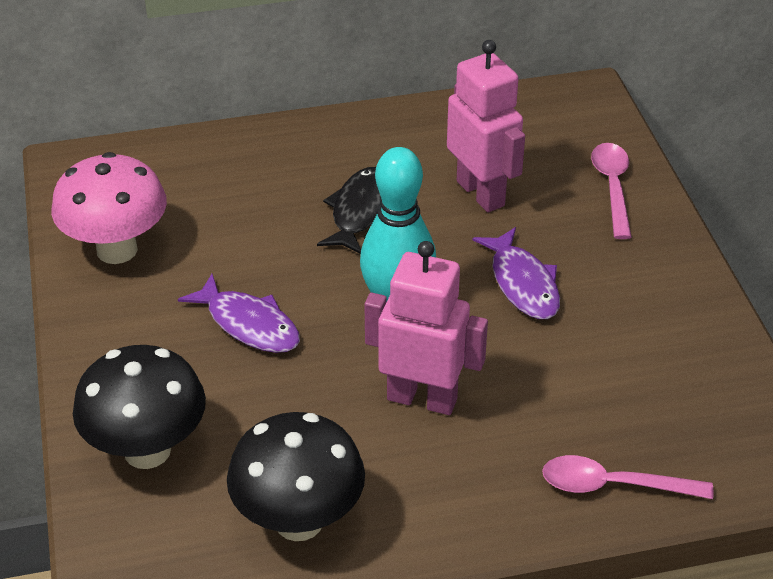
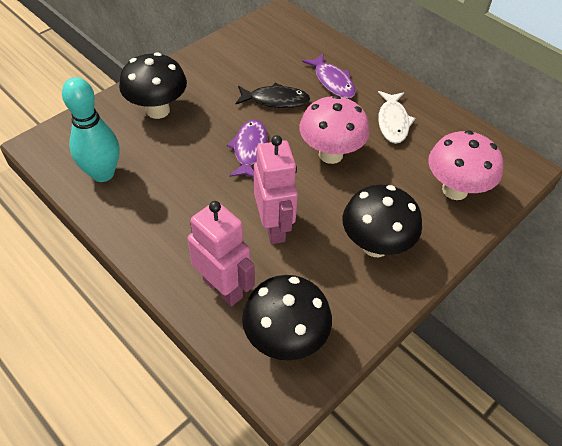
black mushroom: 2 -> 3
pink mushroom: 1 -> 2
pink spoon: 2 -> 0
white fish: 0 -> 1

